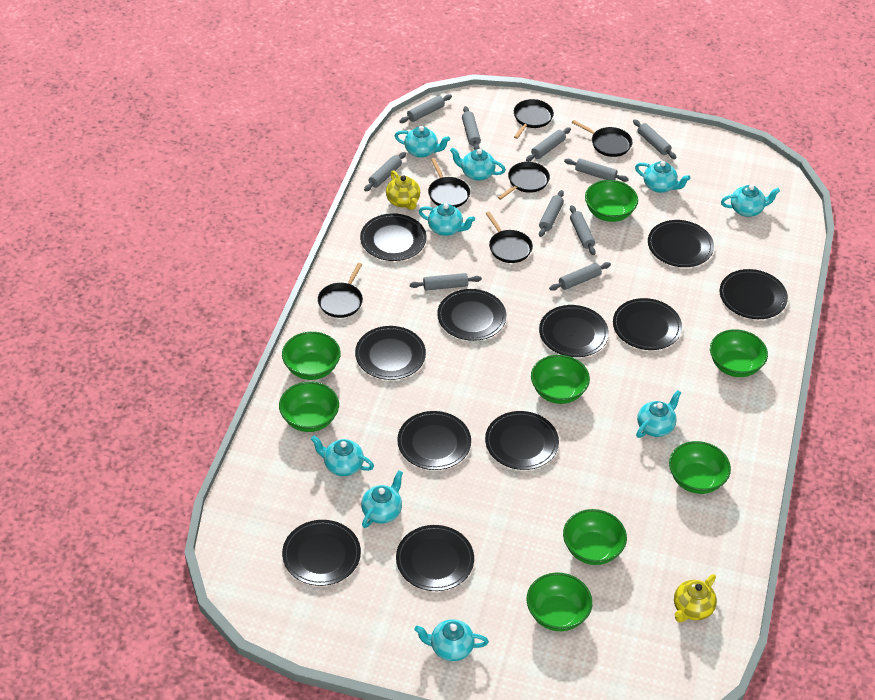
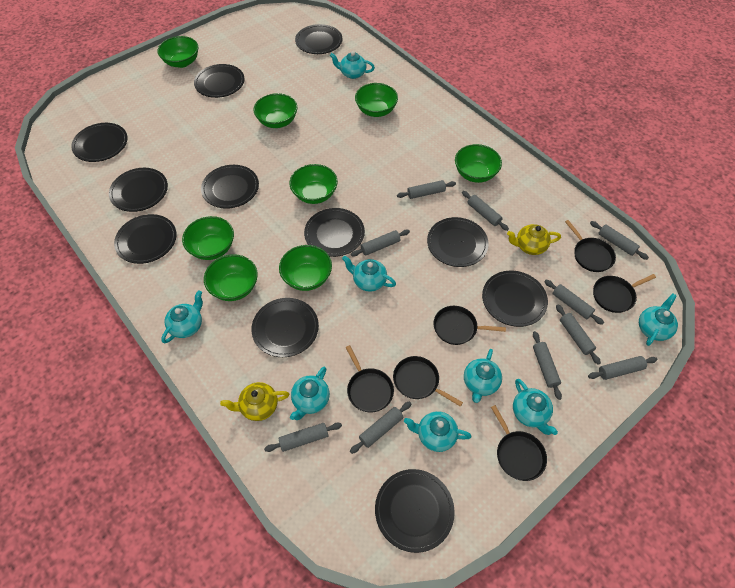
turquoise teapot: 9 -> 8

